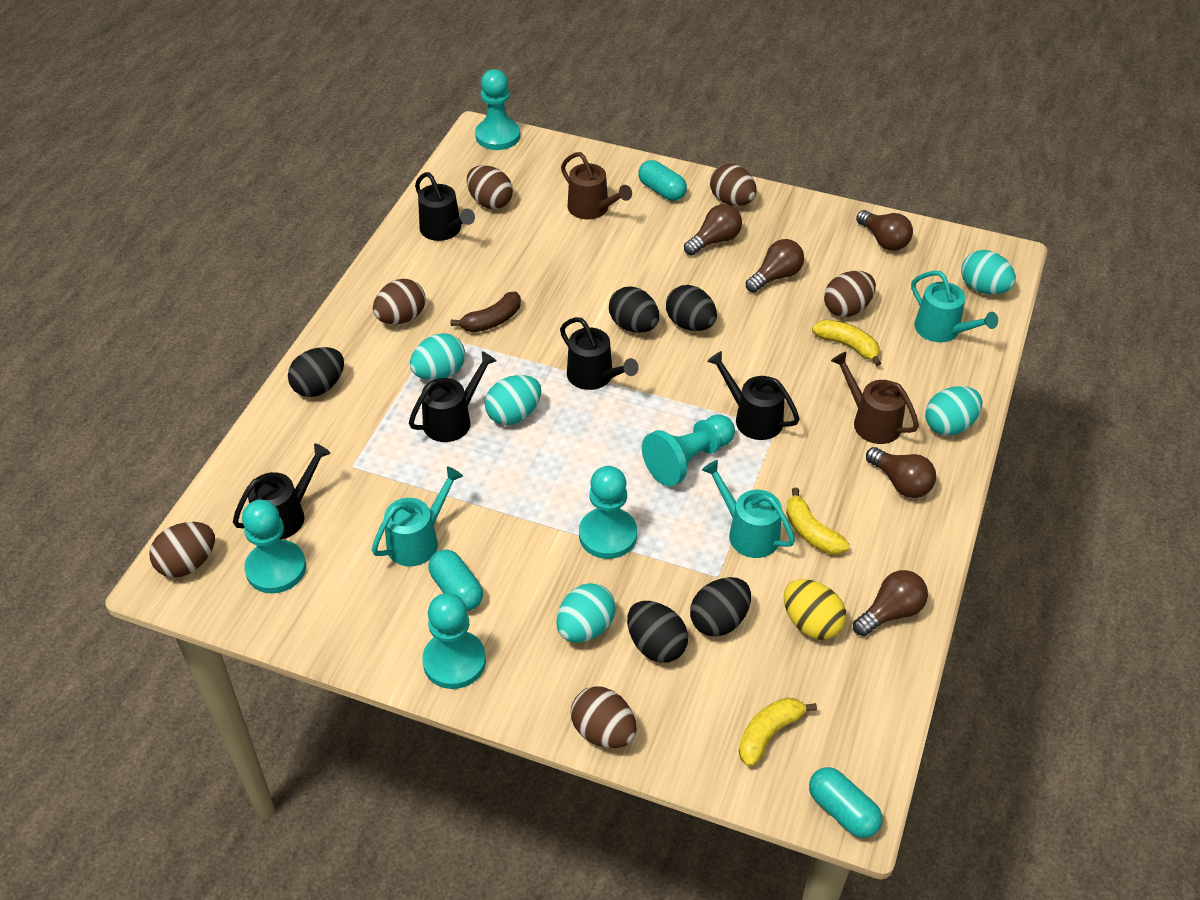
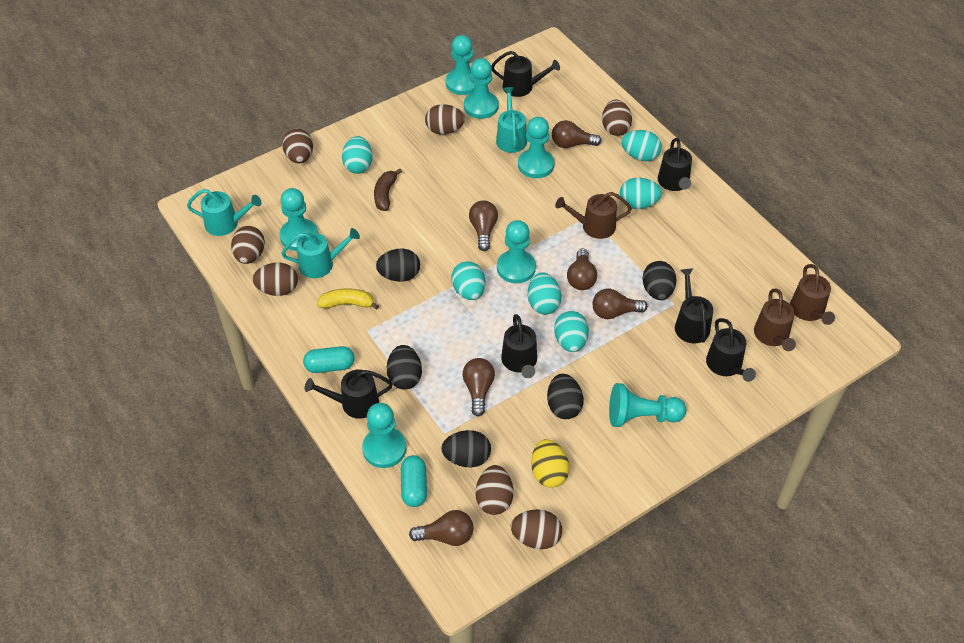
black watering can: 5 -> 6
brown egg: 6 -> 7
brown light bulb: 5 -> 6
brown watering can: 2 -> 3
turquoise capsule: 3 -> 2
turquoise egg: 5 -> 6
turquoise pawn: 5 -> 7
yellow banana: 3 -> 1

